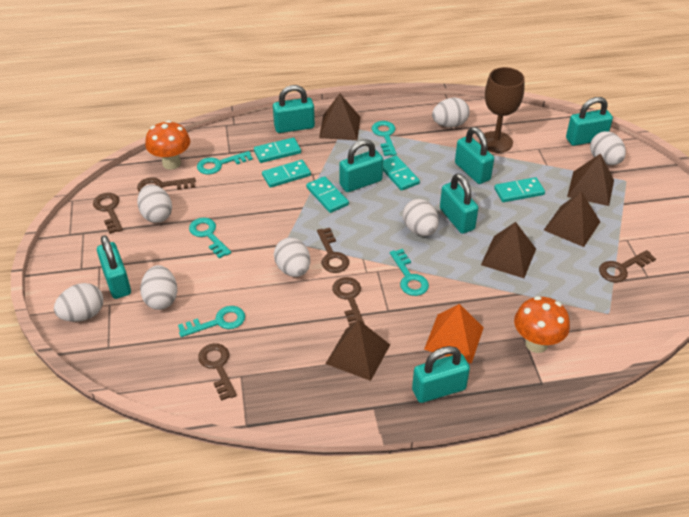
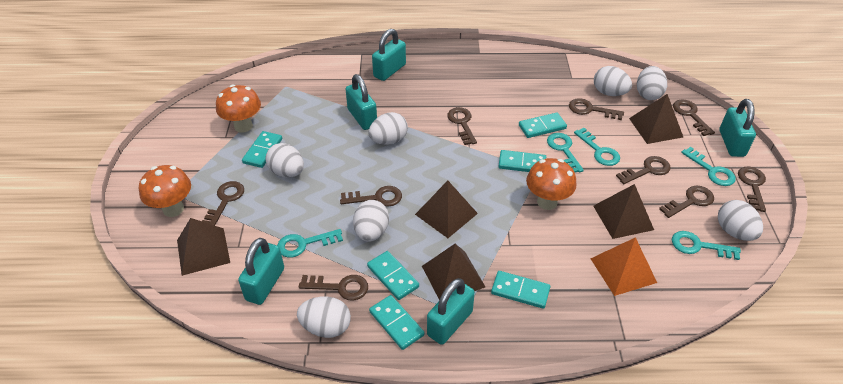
brown goblet: 1 -> 0
brown key: 6 -> 9
orange mushroom: 2 -> 3
turquoise domino: 5 -> 6
turquoise padlock: 7 -> 5

